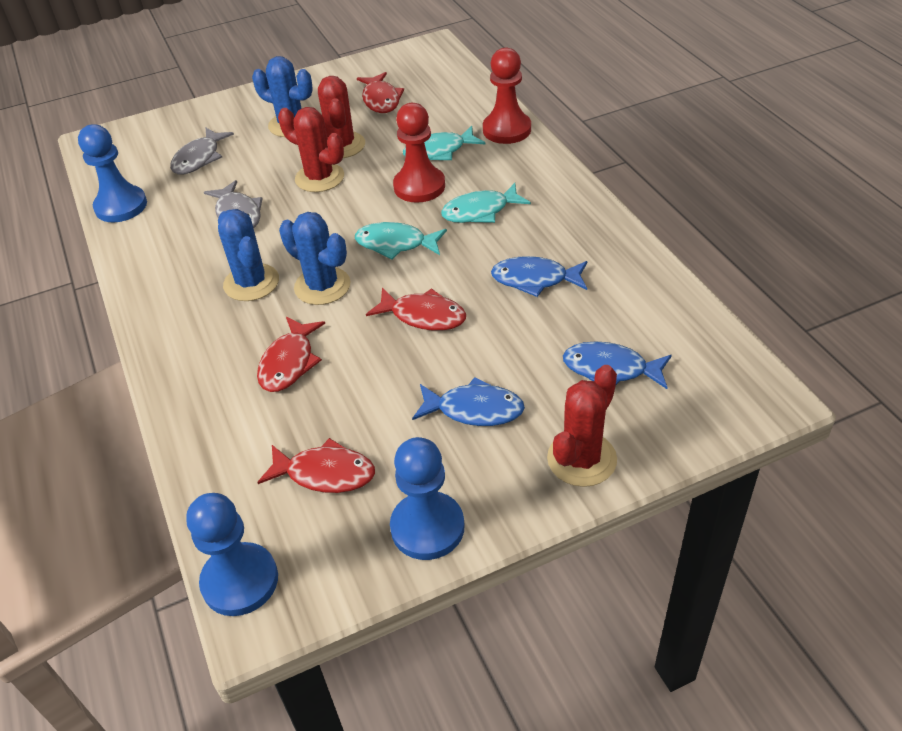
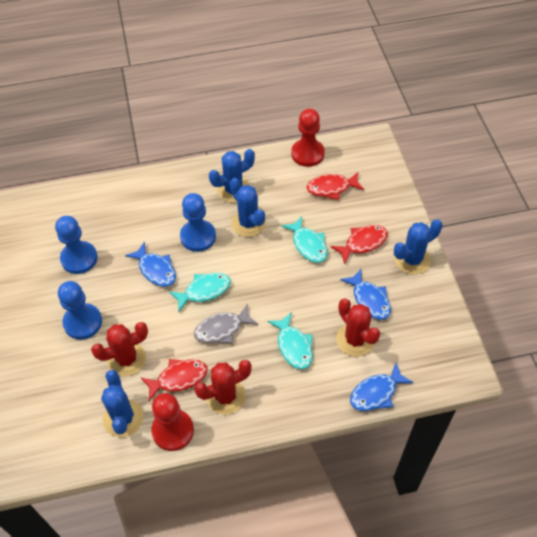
blue cactus: 3 -> 4
grey fish: 2 -> 1
red fish: 4 -> 3

